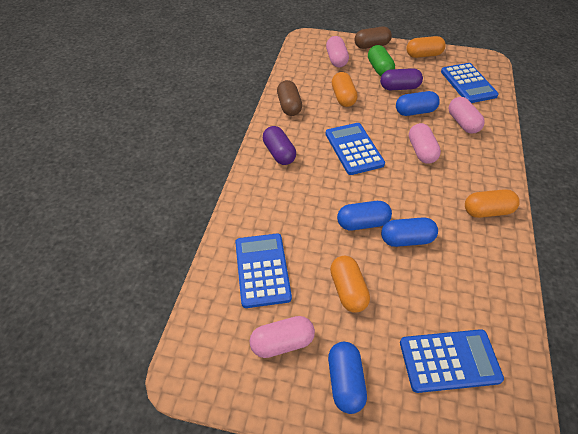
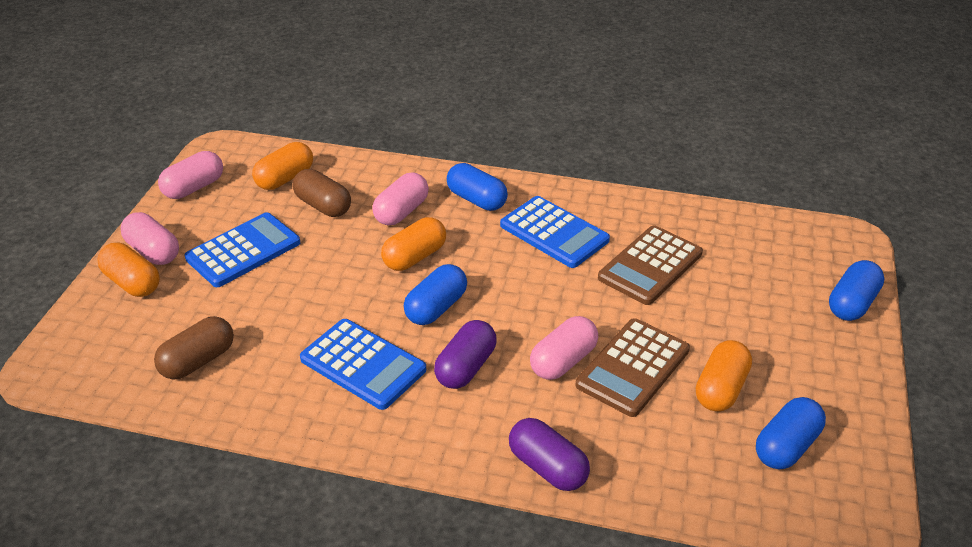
blue calculator: 4 -> 3
brown calculator: 0 -> 2
green capsule: 1 -> 0

